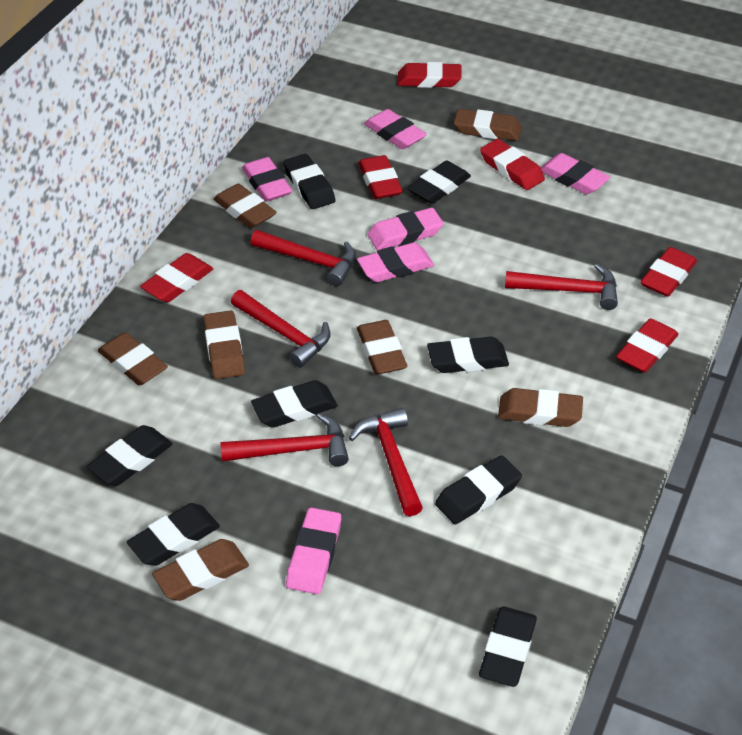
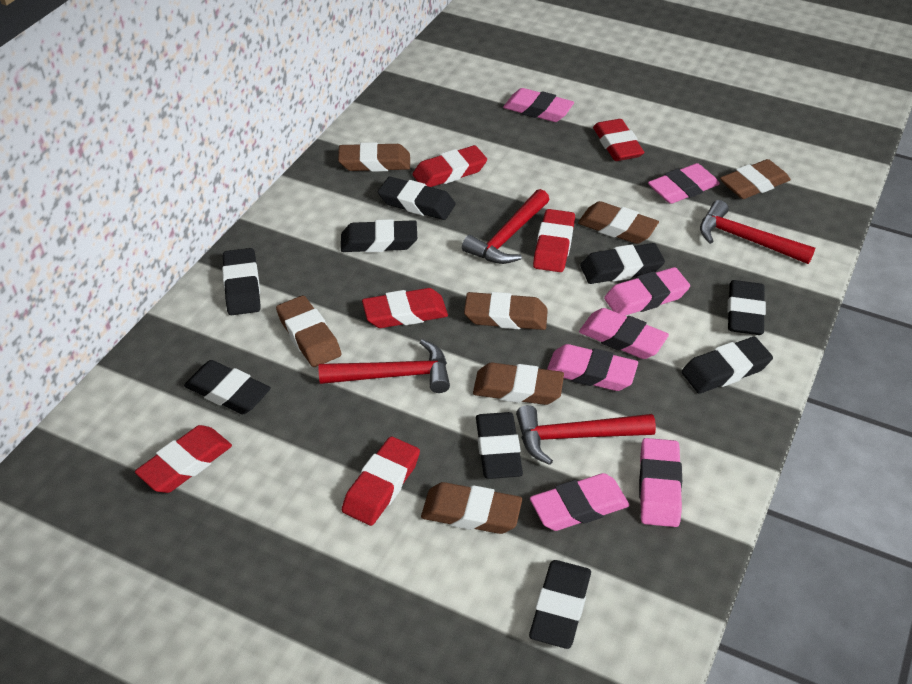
black eraser: 8 -> 9
pink eraser: 6 -> 7
red hammer: 5 -> 4

